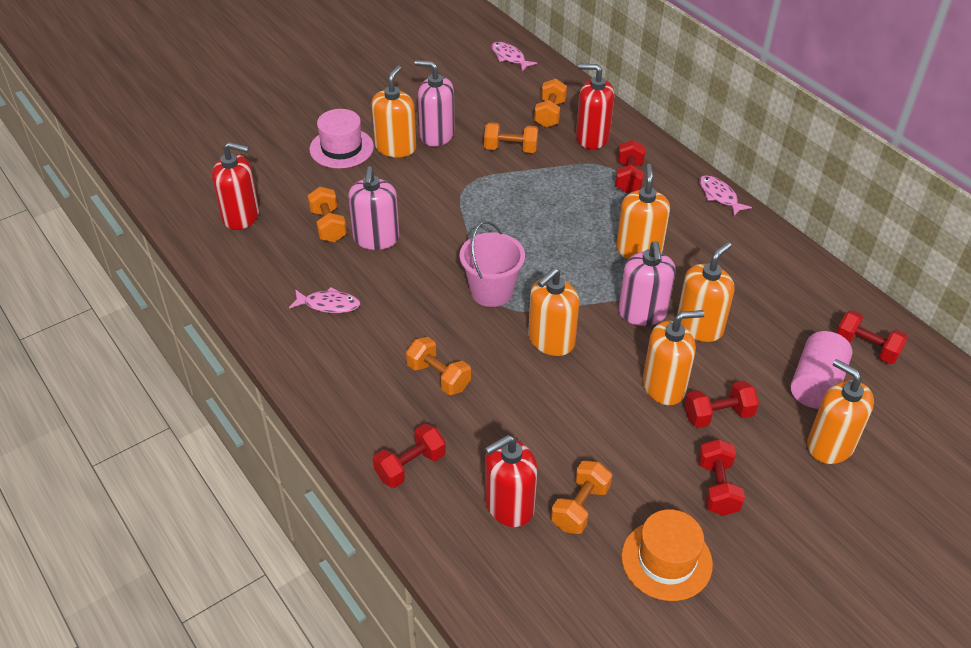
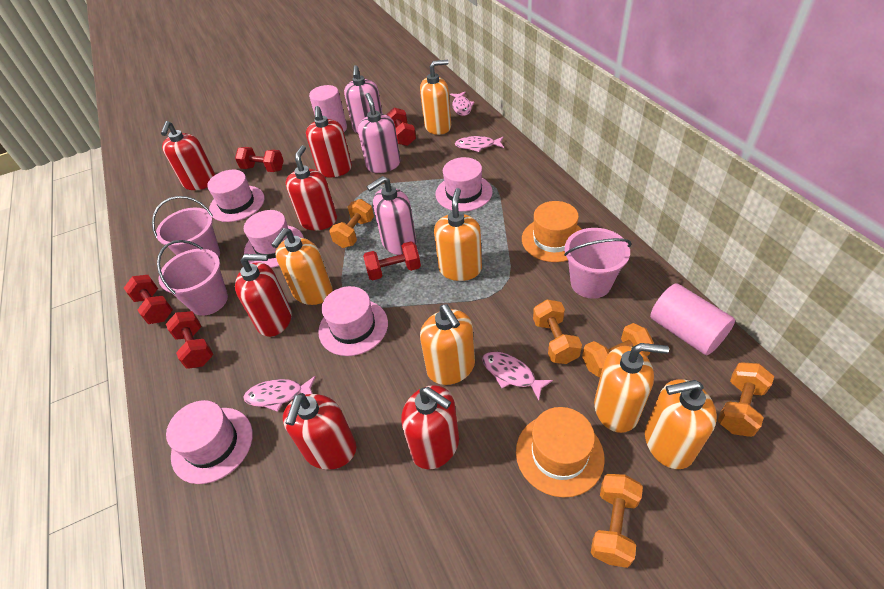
orange hat: 1 -> 2
pink bucket: 1 -> 3
pink cylinder: 1 -> 2
pink fish: 3 -> 4
pink hat: 1 -> 5
red soap dispenser: 3 -> 6

